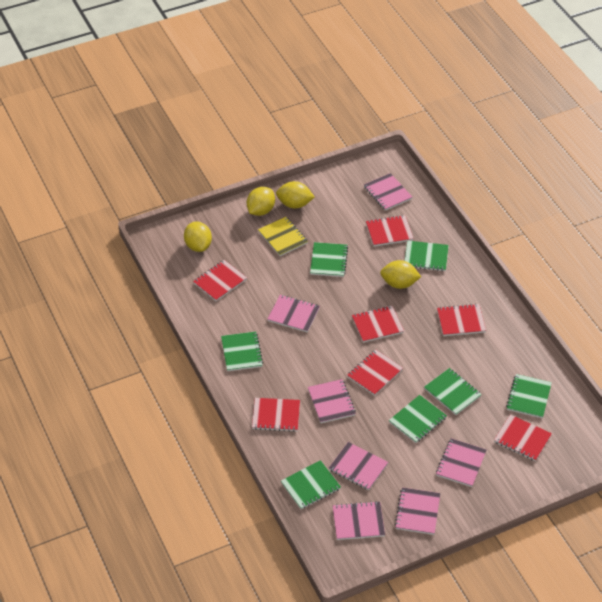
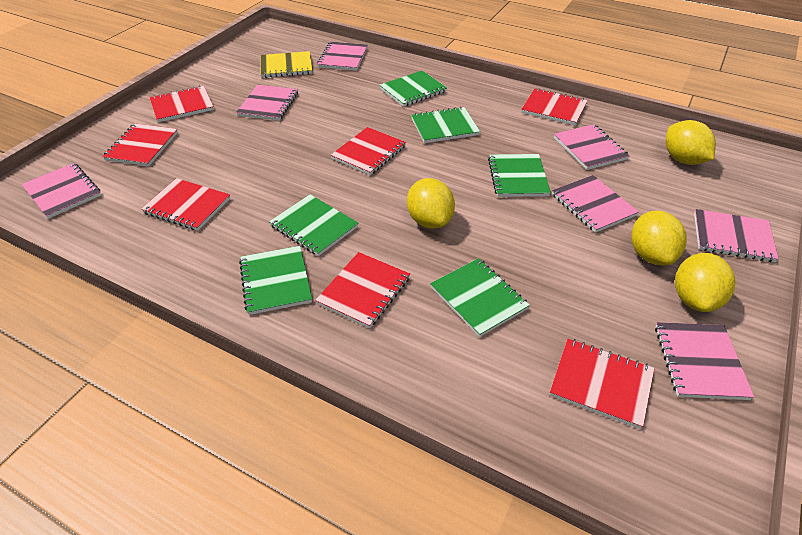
green notebook: 7 -> 6

